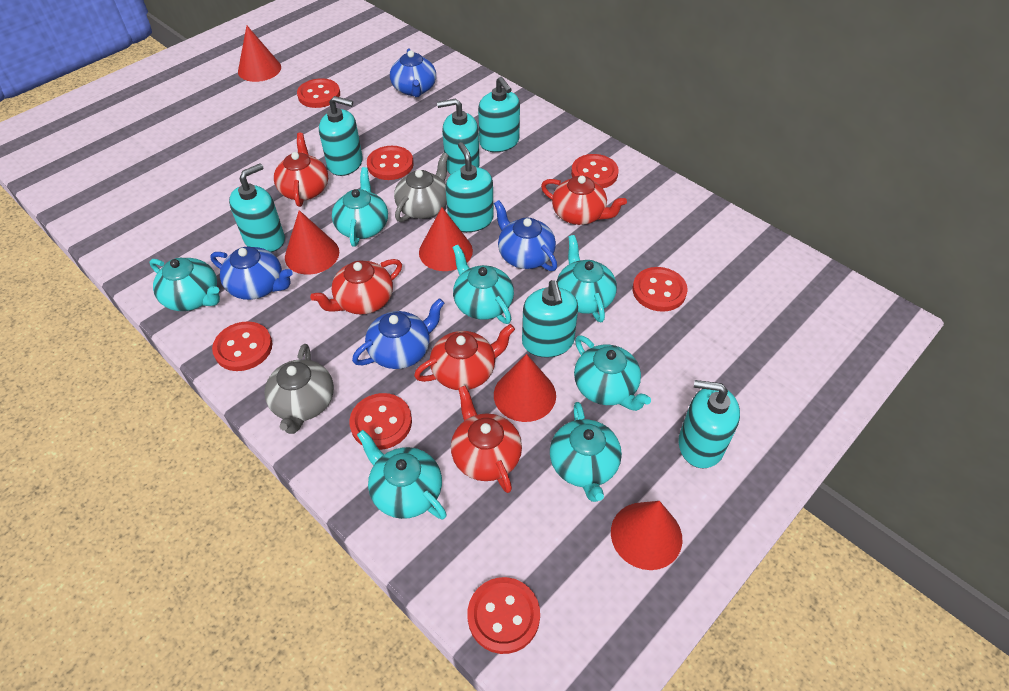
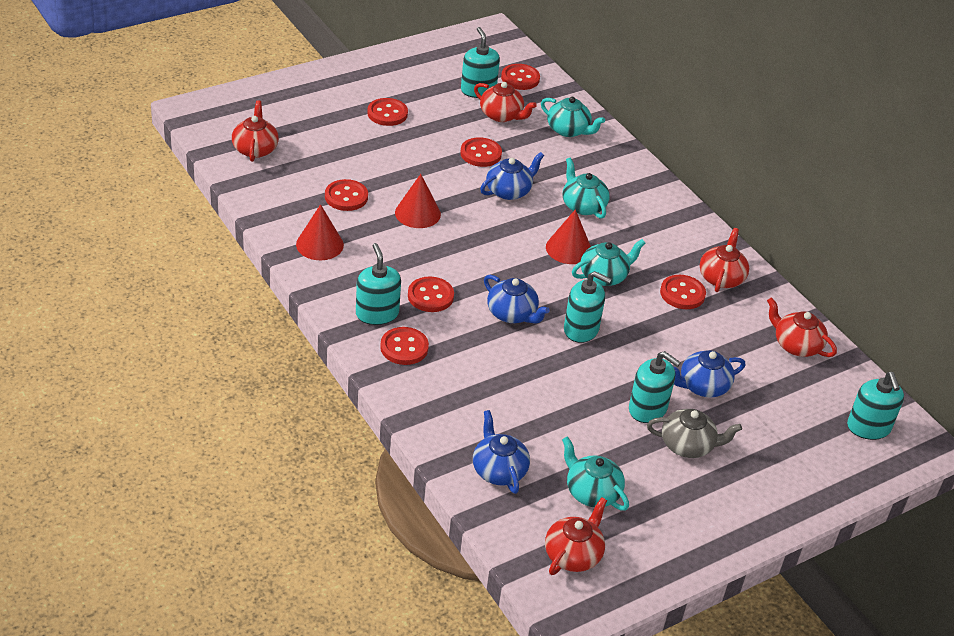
grey teapot: 2 -> 1
red cone: 5 -> 3
turquoise soap dispenser: 7 -> 5
turquoise teapot: 7 -> 4

